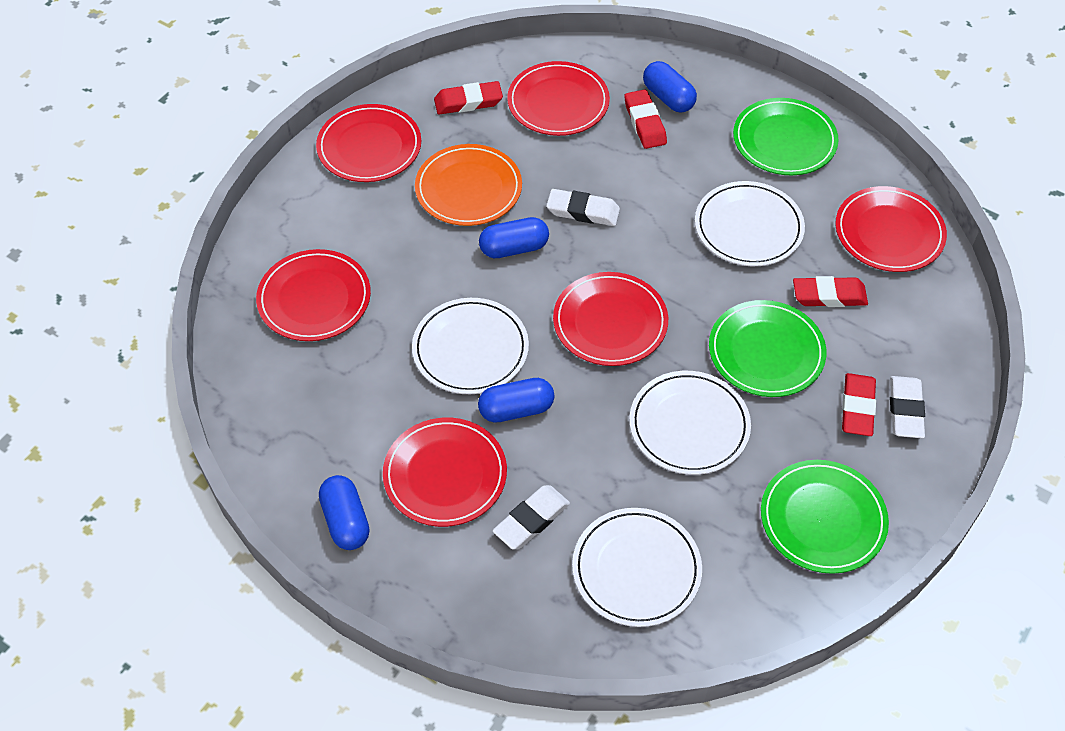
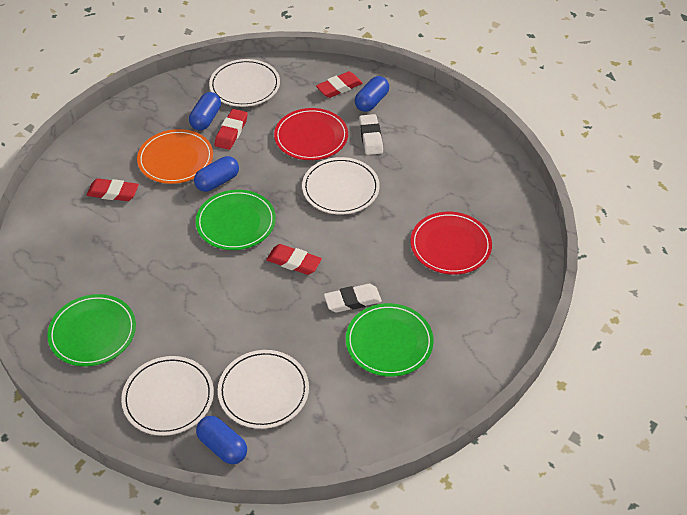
red plate: 6 -> 2
white eraser: 3 -> 2

